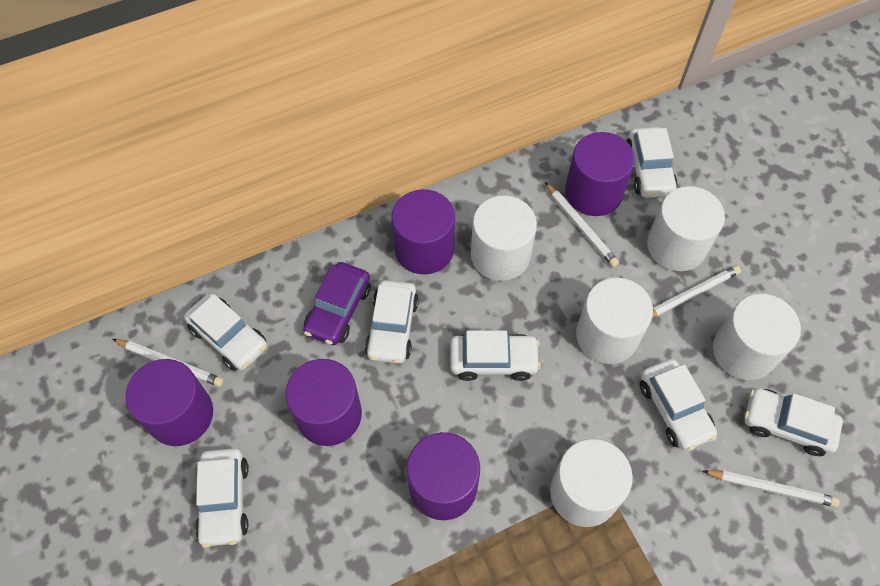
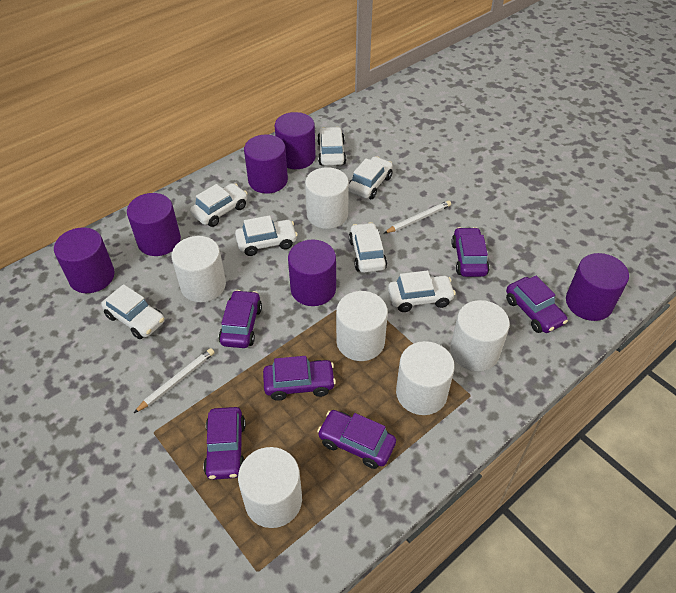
purple car: 1 -> 6
purple cylinder: 5 -> 6
white cylinder: 5 -> 6
white pencil: 4 -> 2

